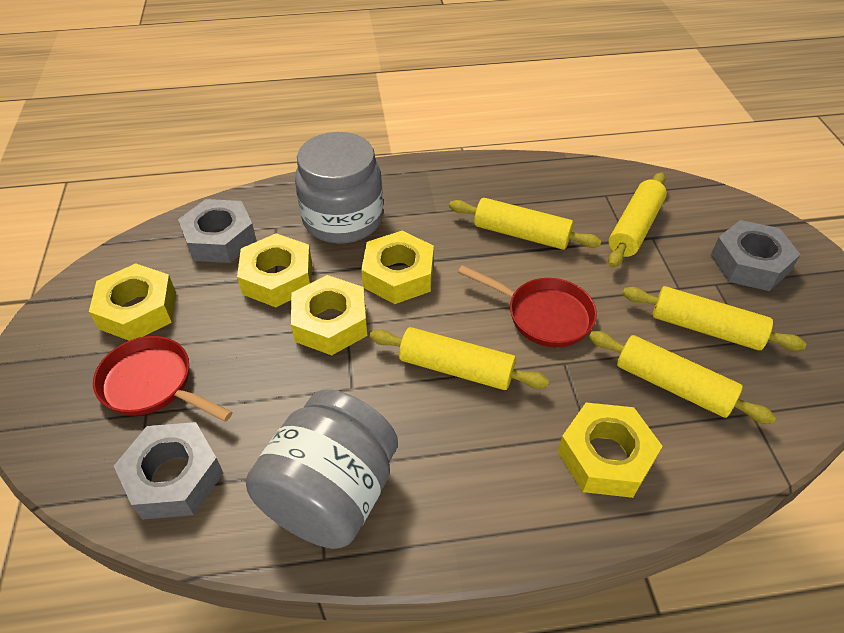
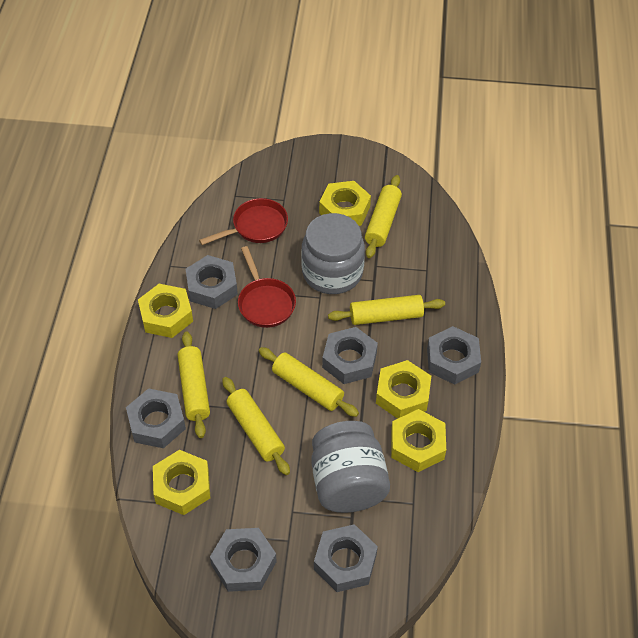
grey nut: 3 -> 6

